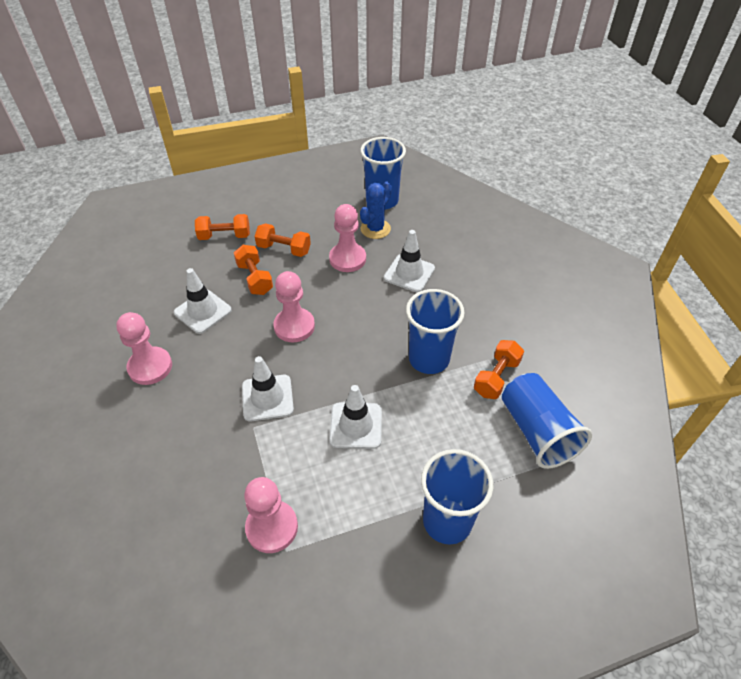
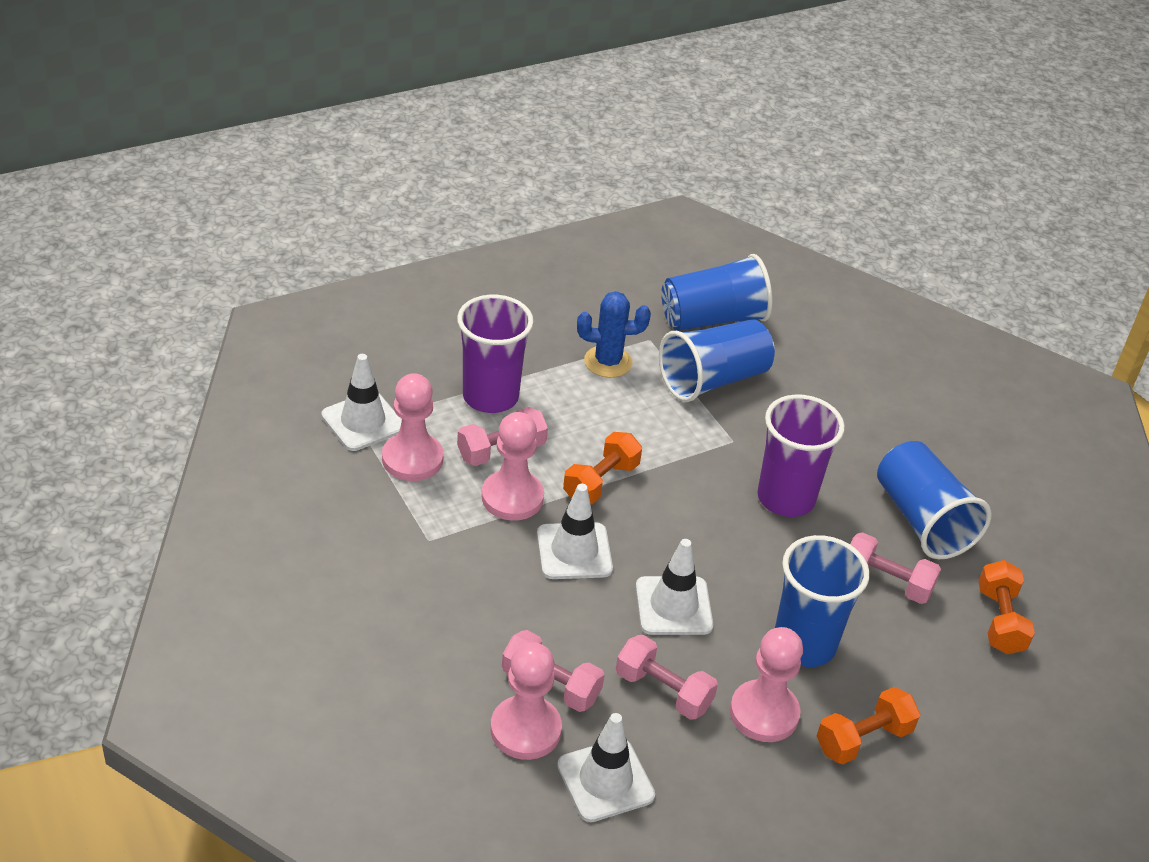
orange dumbbell: 4 -> 3
pink dumbbell: 0 -> 4
purple cup: 0 -> 2

